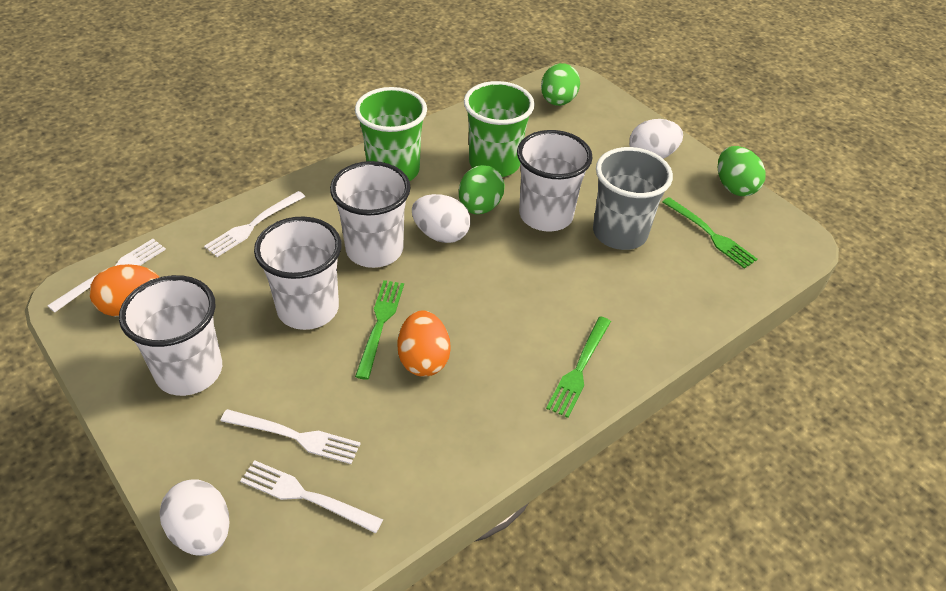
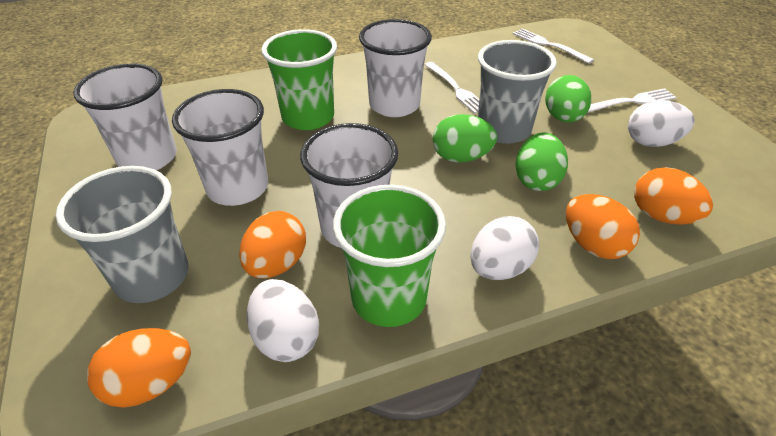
green fork: 3 -> 0
grey cup: 1 -> 2
orange egg: 2 -> 4
white fork: 4 -> 3

